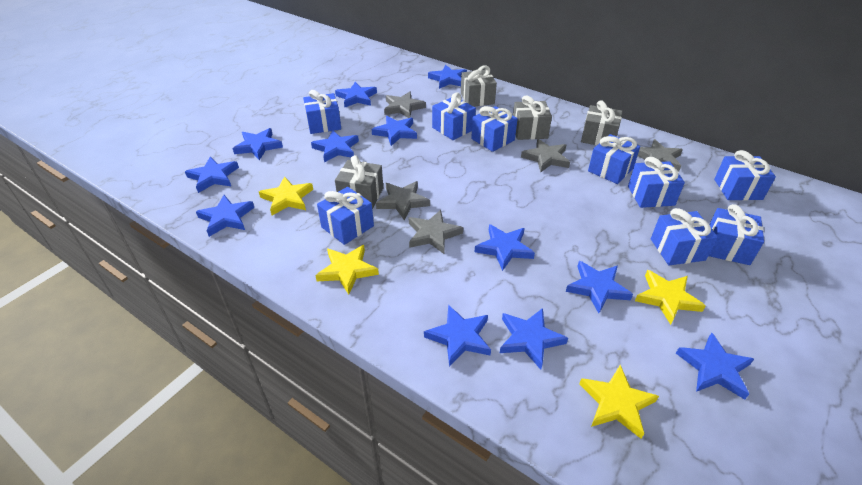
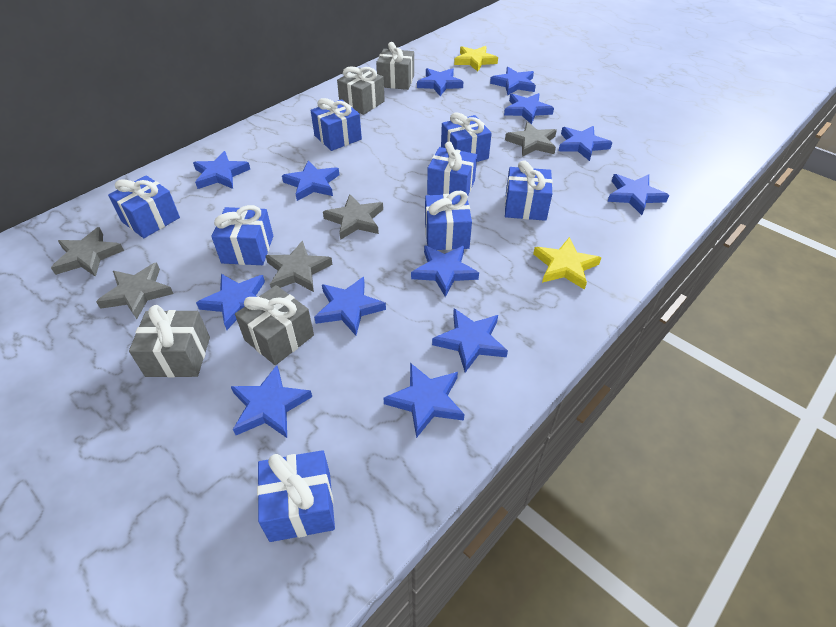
blue gift: 9 -> 8
blue star: 12 -> 13
yellow star: 4 -> 2

